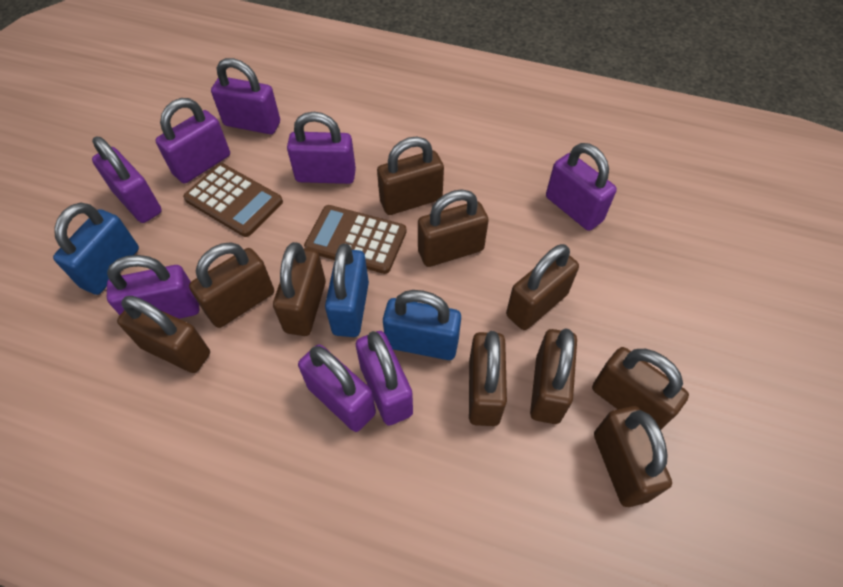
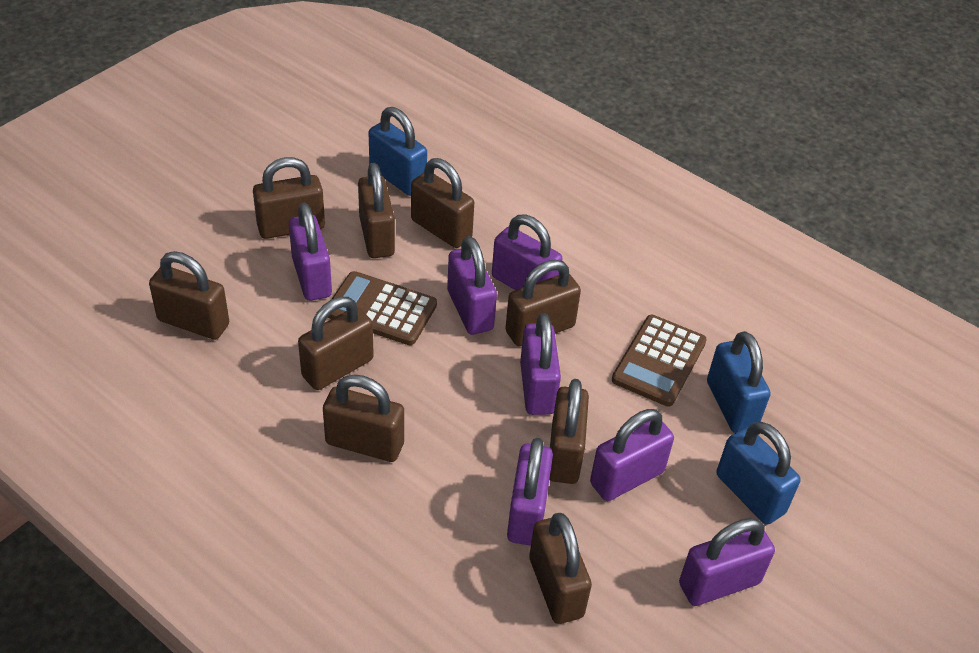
brown padlock: 10 -> 9
purple padlock: 8 -> 7

